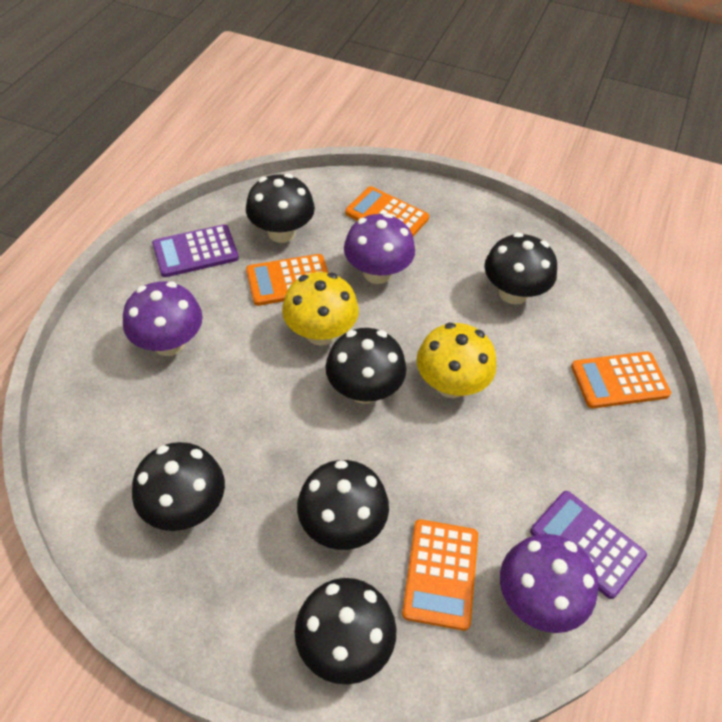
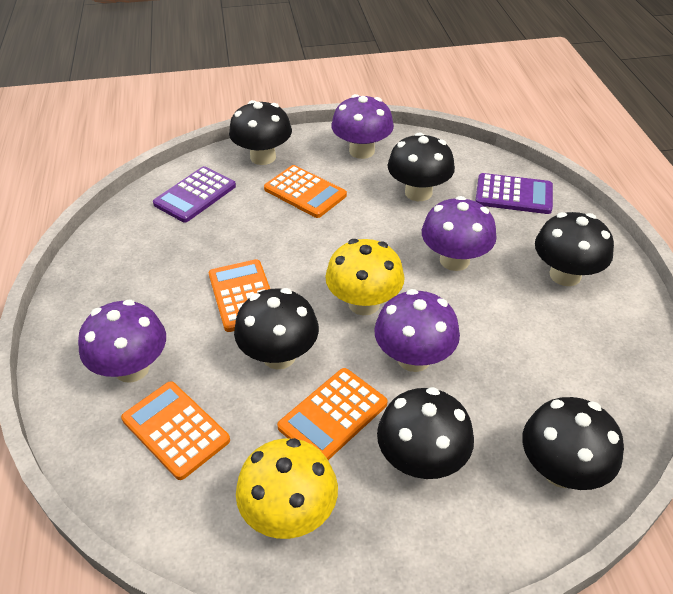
purple mushroom: 3 -> 4

